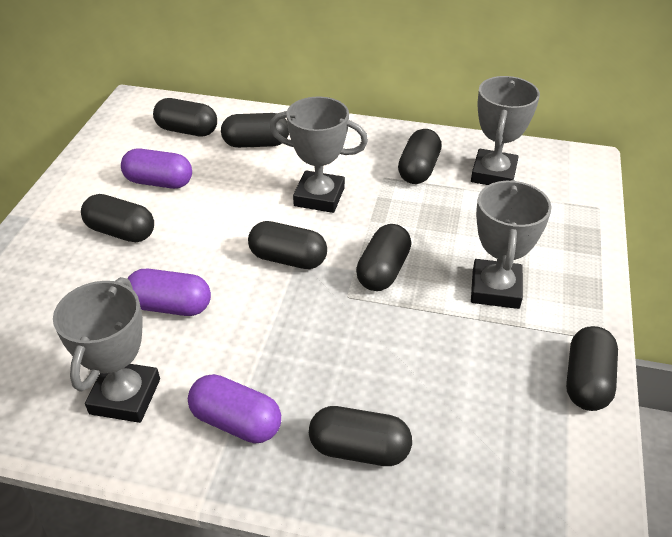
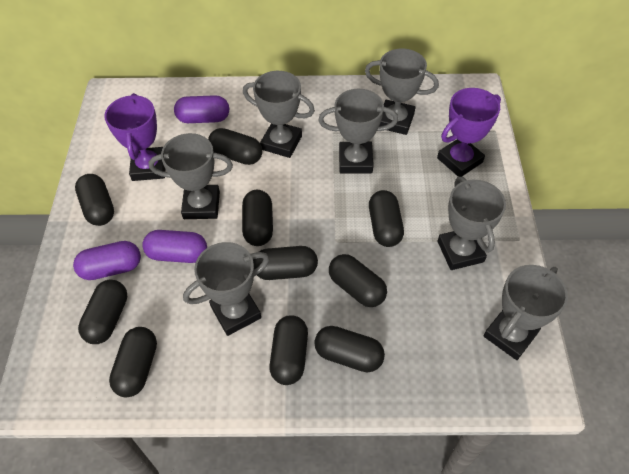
black capsule: 8 -> 10
grey trophy: 4 -> 7
purple trophy: 0 -> 2

